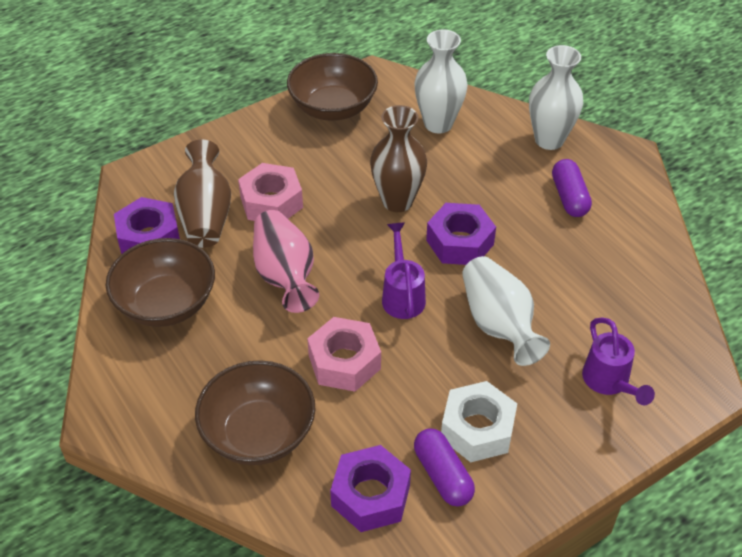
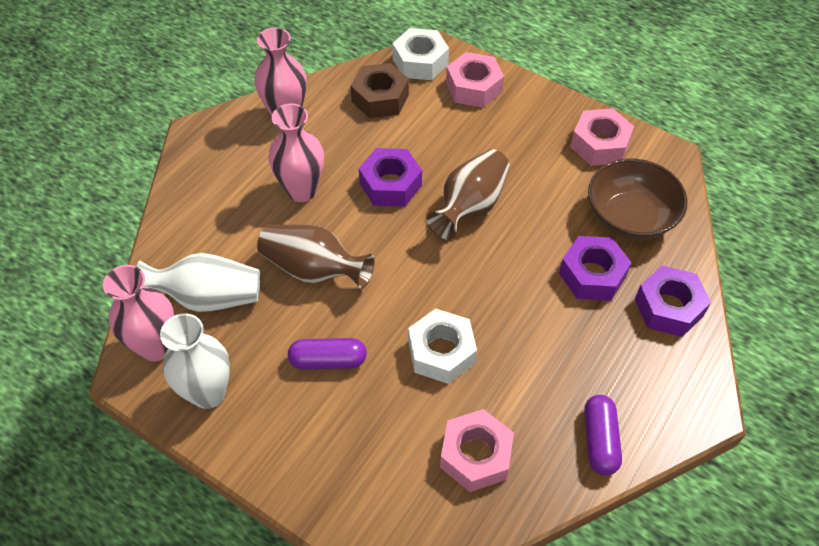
brown bowl: 3 -> 1
brown nut: 0 -> 1
pink nut: 2 -> 3
pink vase: 1 -> 3
purple watering can: 2 -> 0
white nut: 1 -> 2
white vase: 3 -> 2

